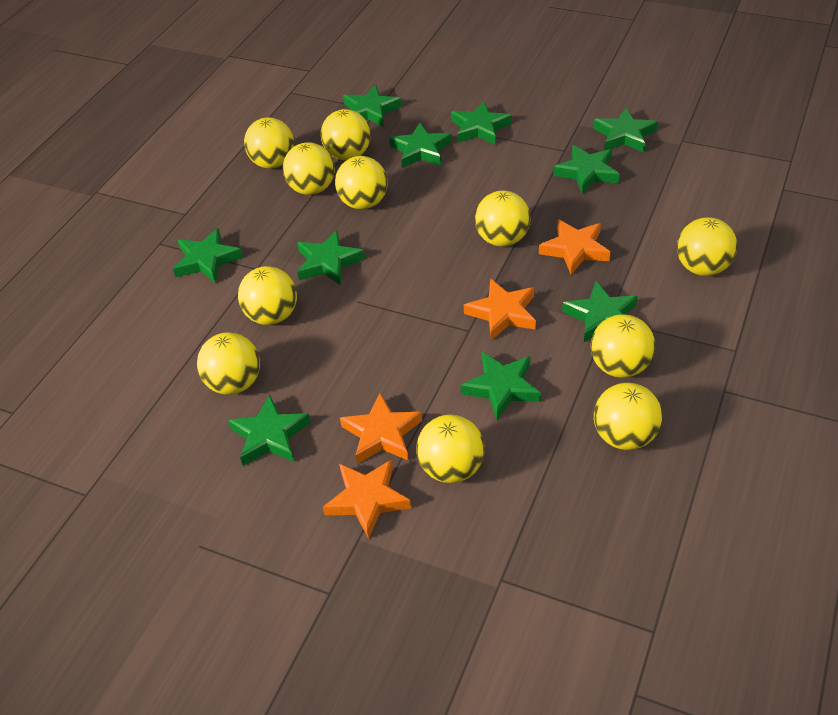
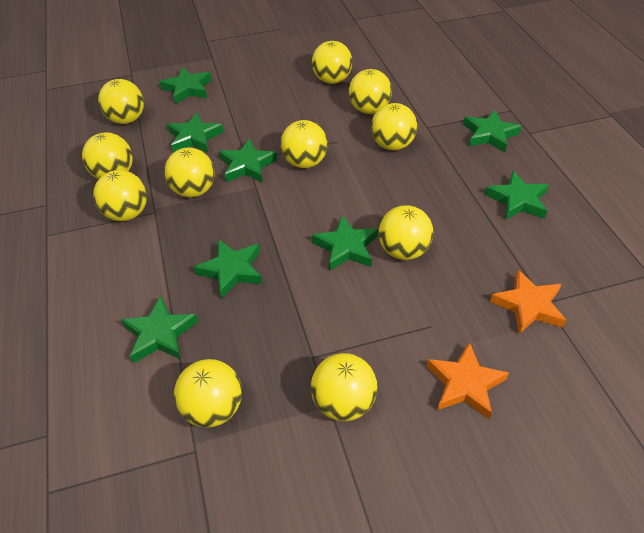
green star: 10 -> 8
orange star: 4 -> 2

